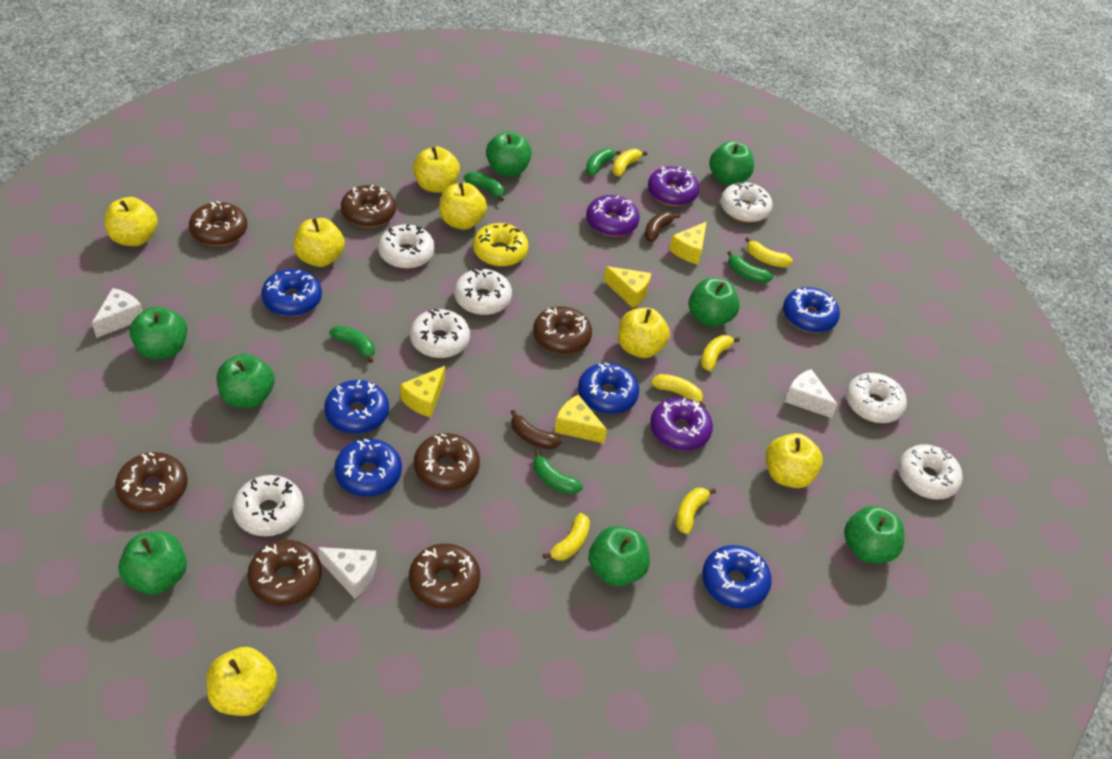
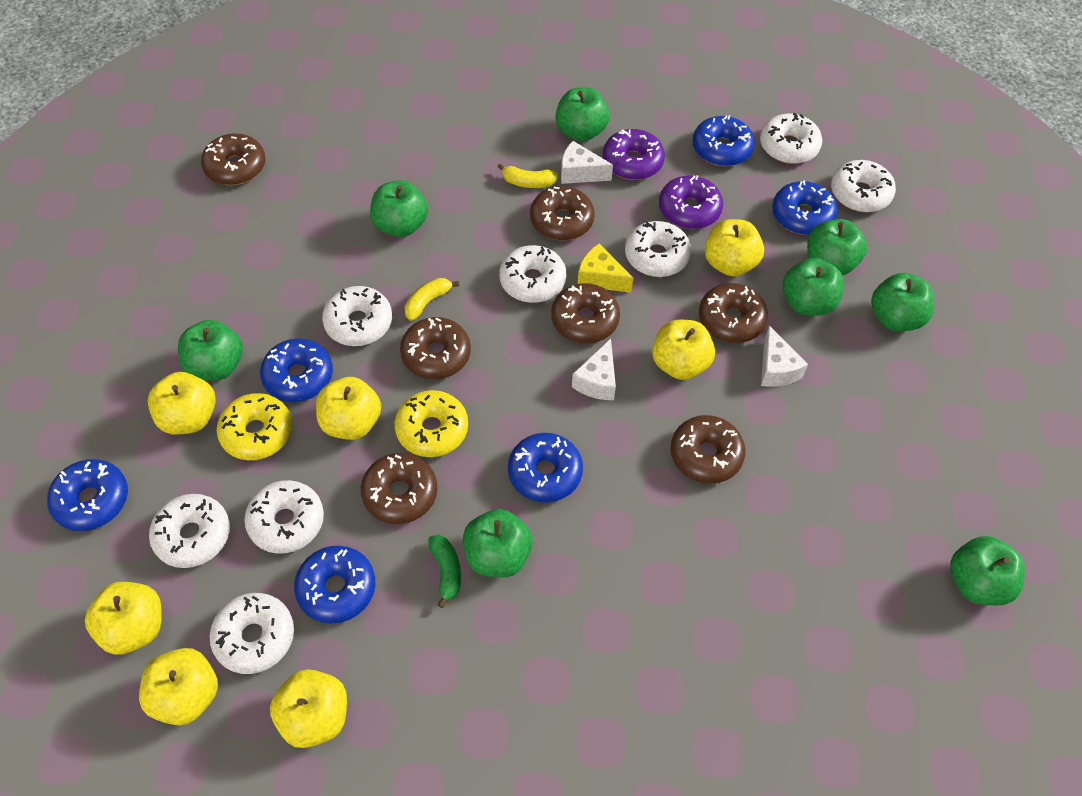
brown banana: 2 -> 0
green banana: 5 -> 1
purple donut: 3 -> 2
white donut: 7 -> 8
yellow banana: 6 -> 2
yellow cheese: 4 -> 1
yellow donut: 1 -> 2

